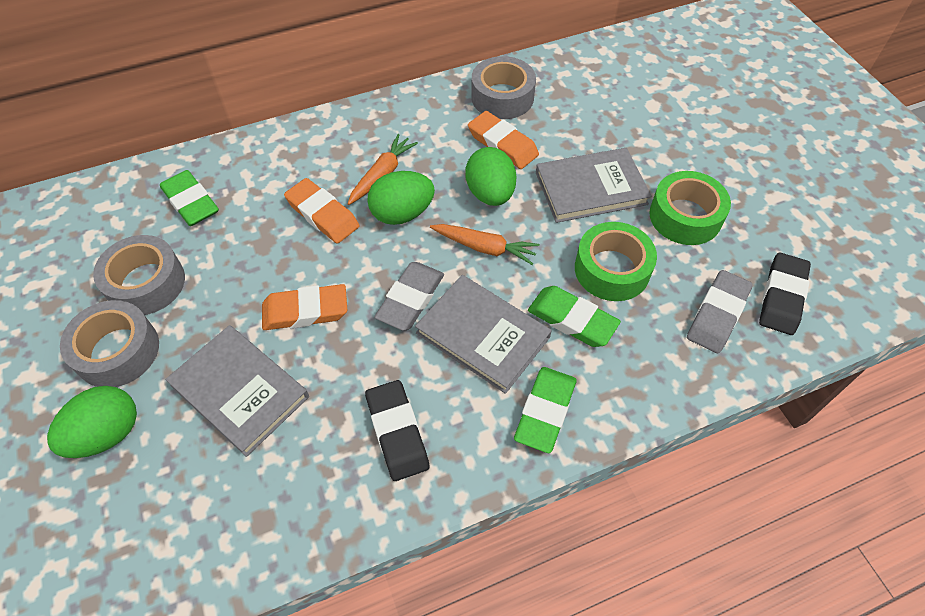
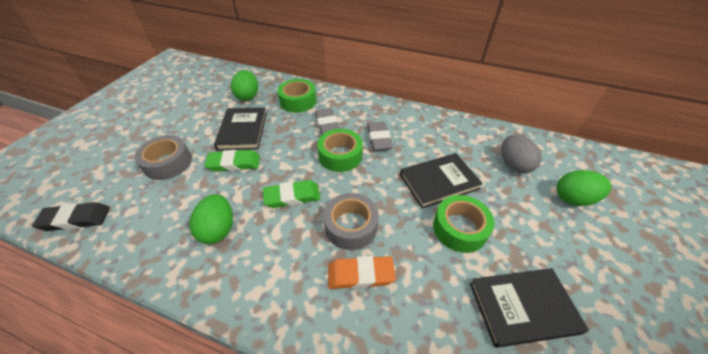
black book: 0 -> 3
black eraser: 2 -> 1
green eraser: 3 -> 2
green tape: 2 -> 3
grey book: 3 -> 0
grey egg: 0 -> 1
grey tape: 3 -> 2
orange carrot: 2 -> 0
orange eraser: 3 -> 1

